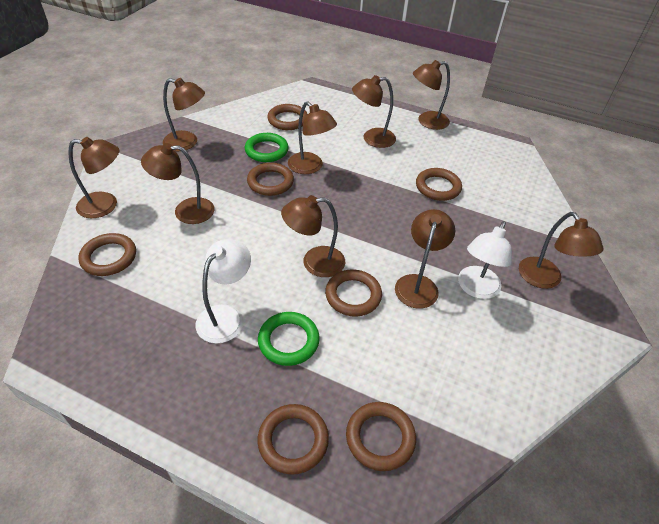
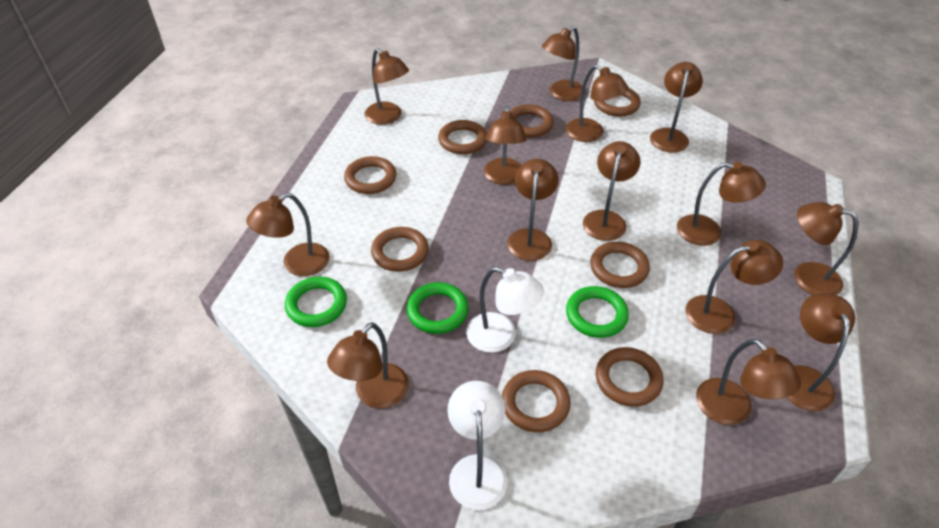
brown lamp: 9 -> 14
brown ring: 7 -> 8
green ring: 2 -> 3

